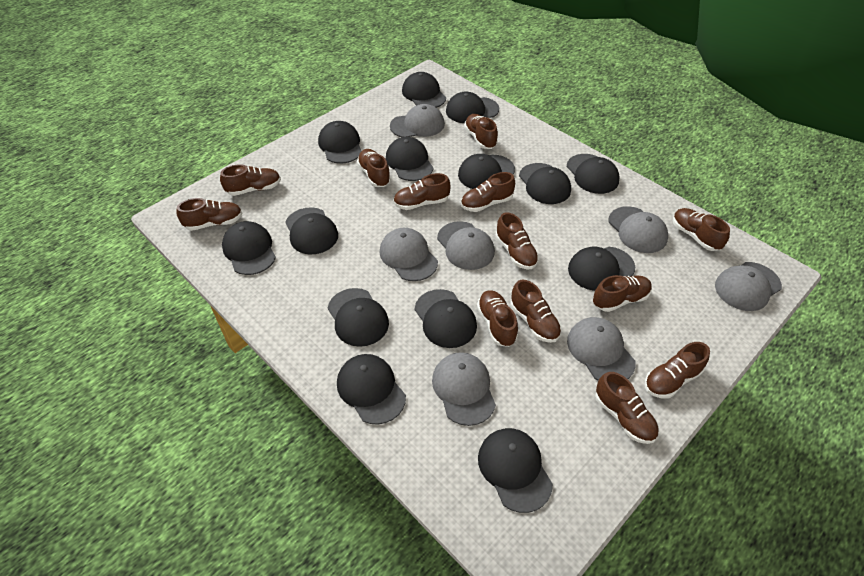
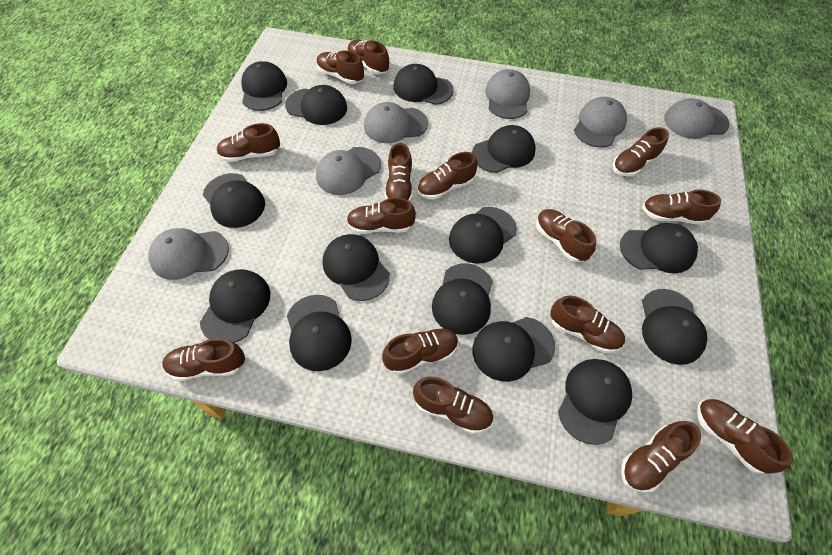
brown shoe: 13 -> 15
grey cap: 7 -> 6

